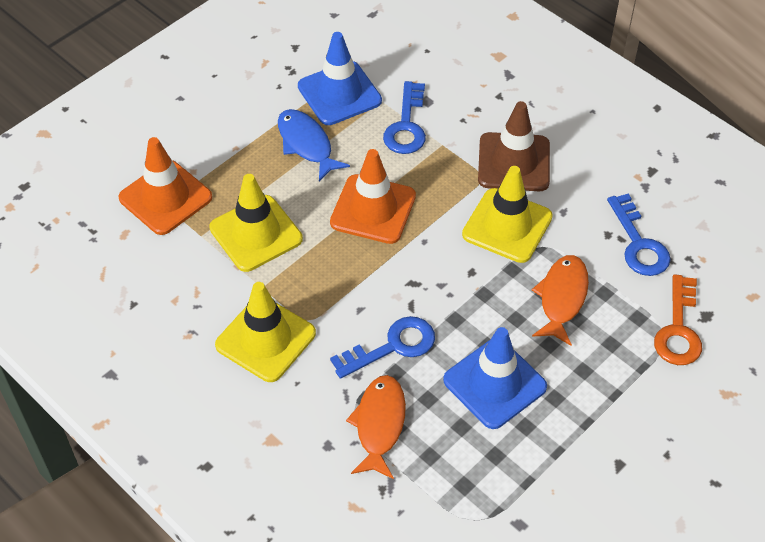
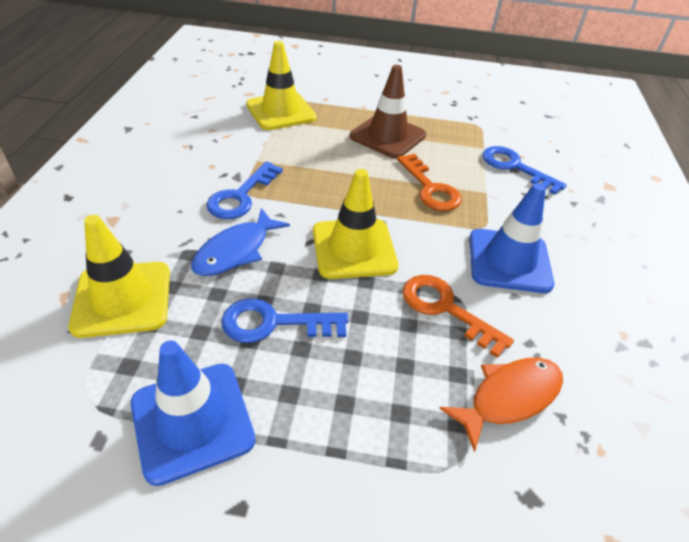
orange fish: 2 -> 1
orange key: 1 -> 2
orange traffic cone: 2 -> 0

